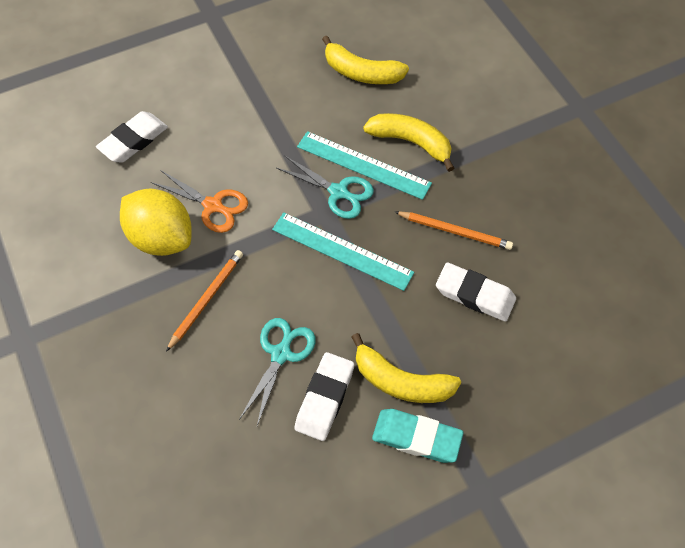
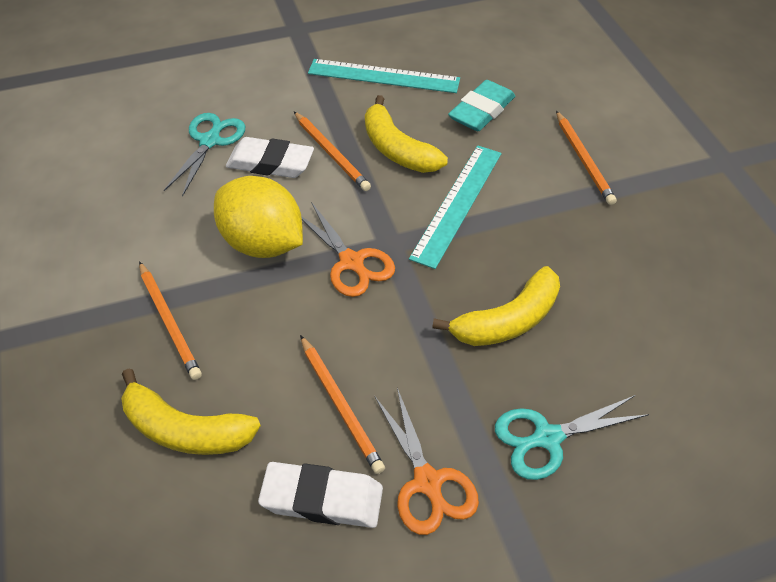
orange pencil: 2 -> 4
orange scissors: 1 -> 2
white eraser: 3 -> 2

